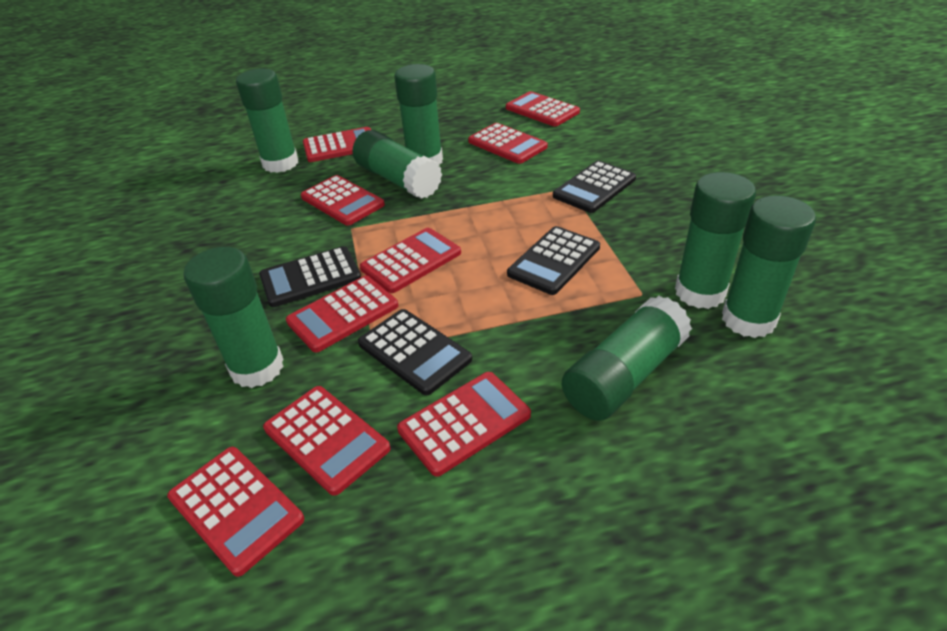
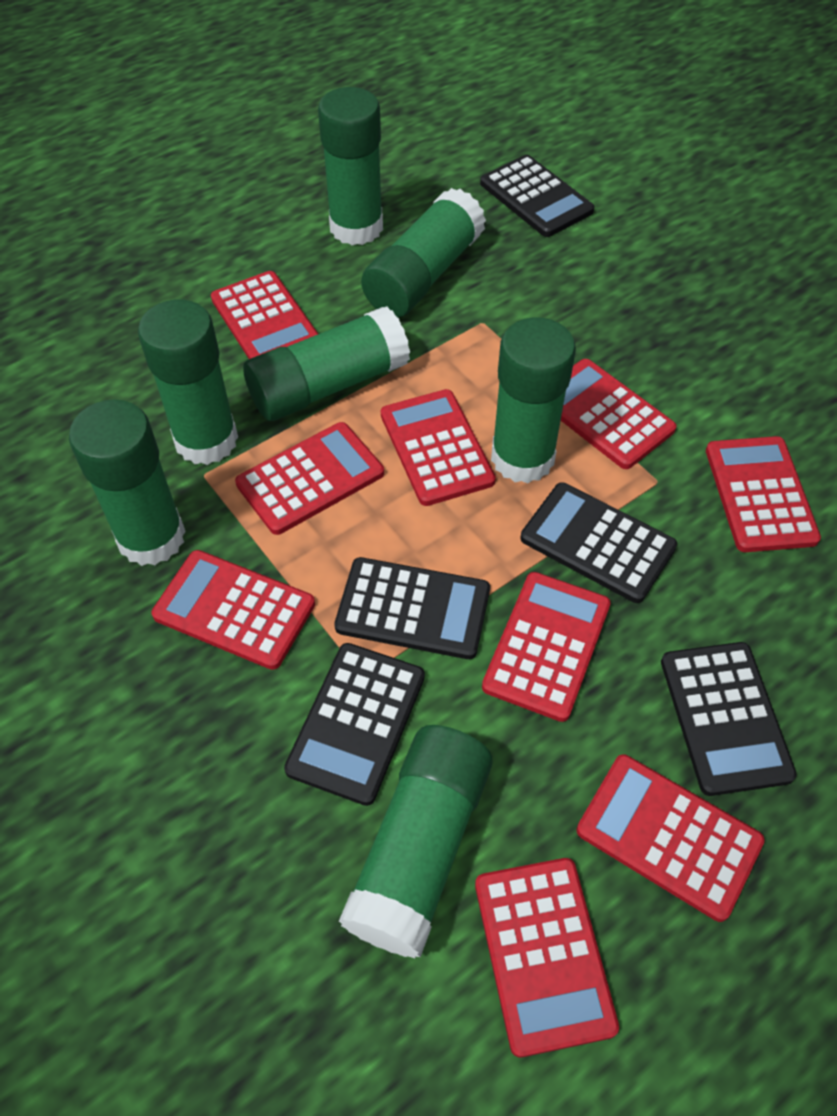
black calculator: 4 -> 5

